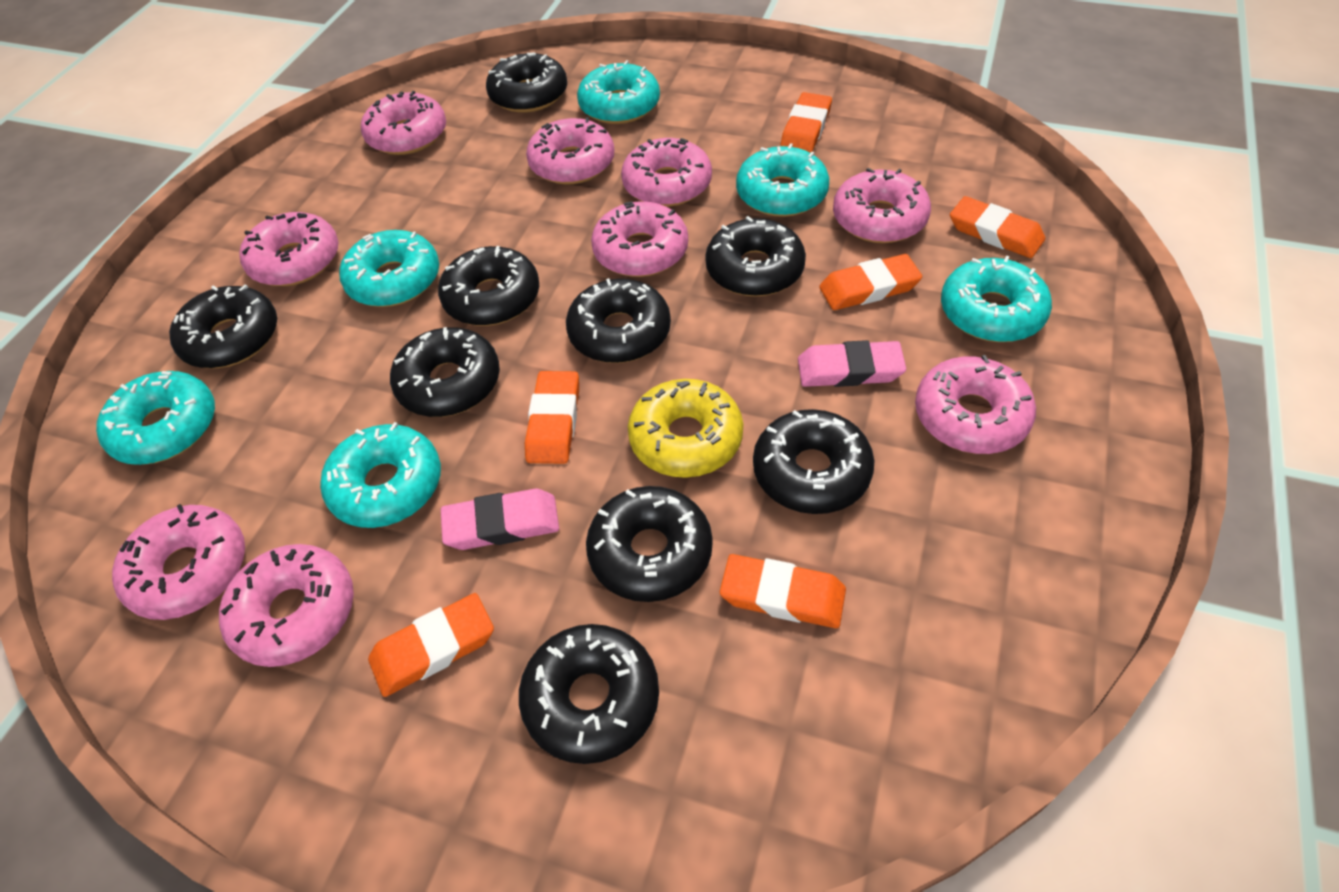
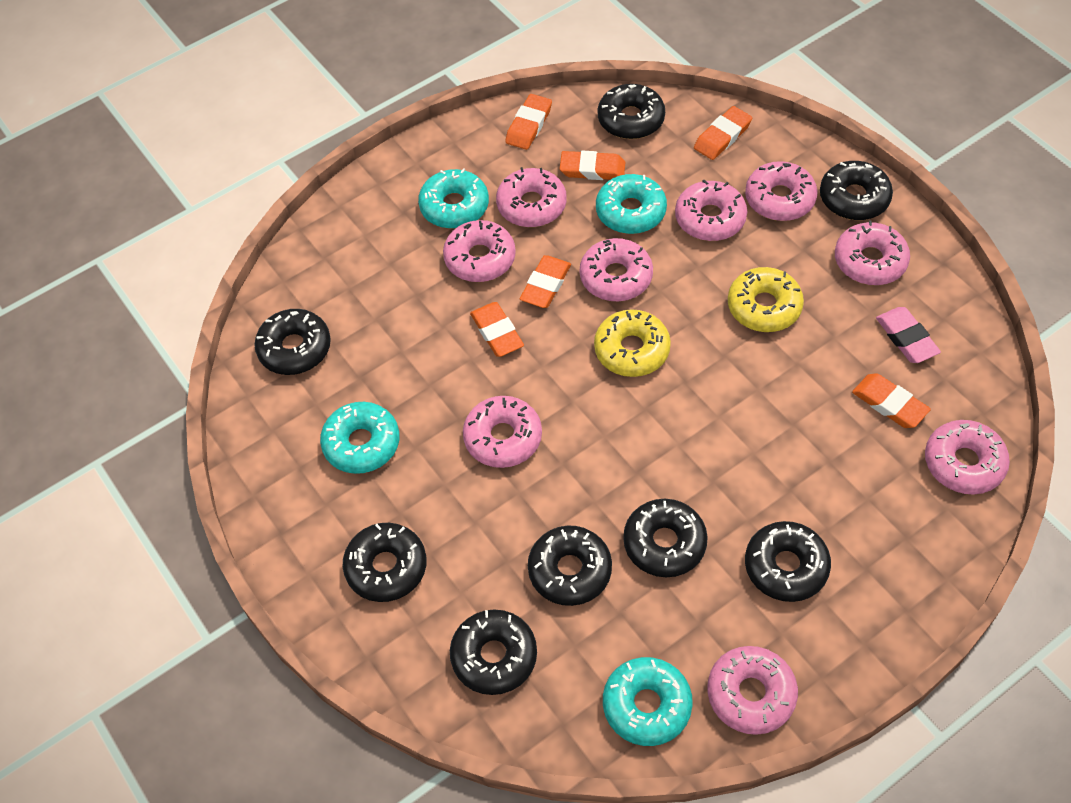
black donut: 9 -> 8
pink eraser: 2 -> 1
turquoise donut: 6 -> 4
yellow donut: 1 -> 2

